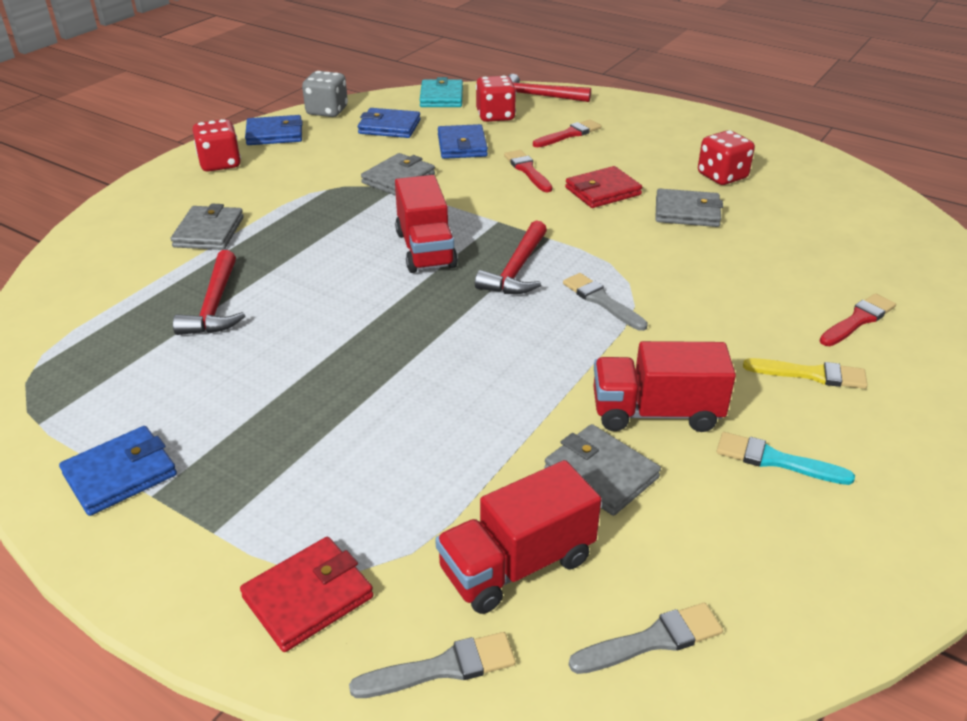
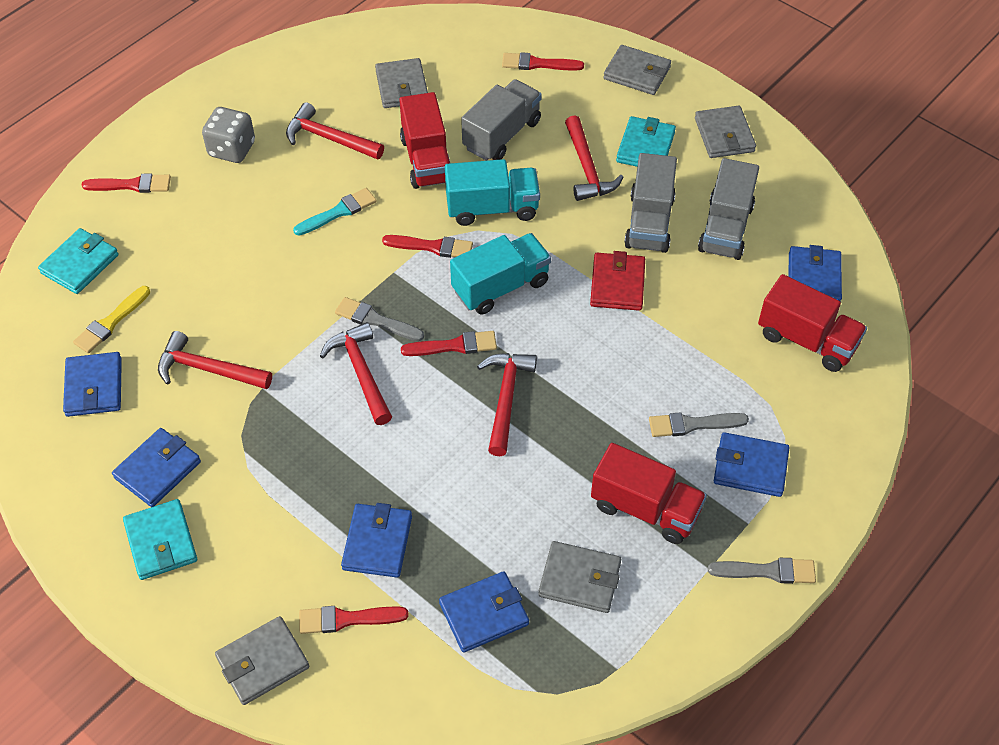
blue wallet: 4 -> 6
grey truck: 0 -> 3
grey wallet: 4 -> 5
red brush: 3 -> 5
red dice: 3 -> 0
red hammer: 3 -> 5
red wallet: 2 -> 1
turquoise truck: 0 -> 2
turquoise wallet: 1 -> 3

